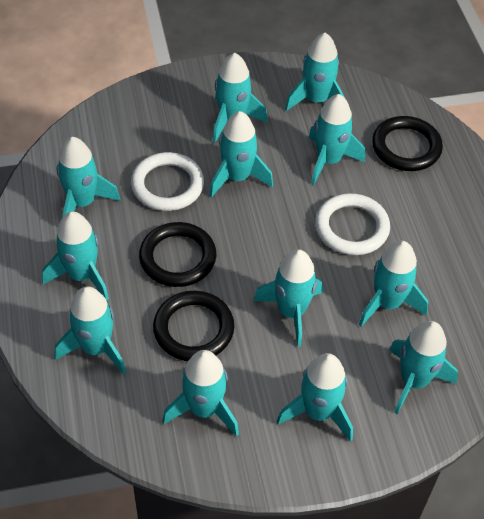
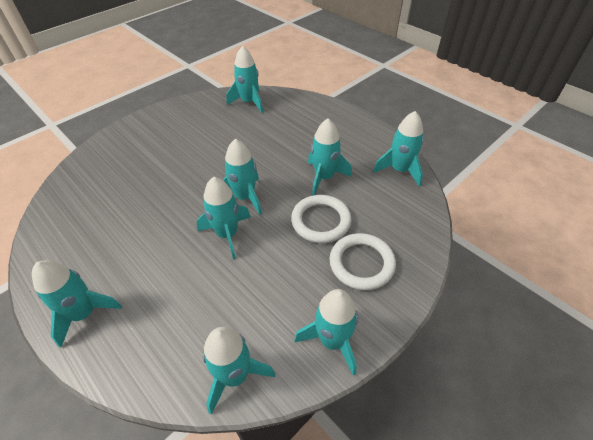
black ring: 3 -> 0
turquoise rocket: 12 -> 8

